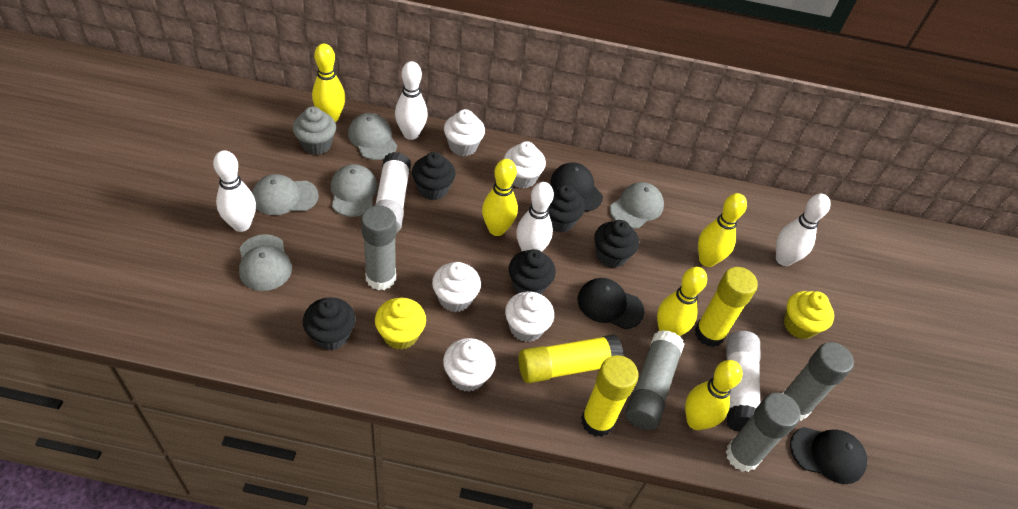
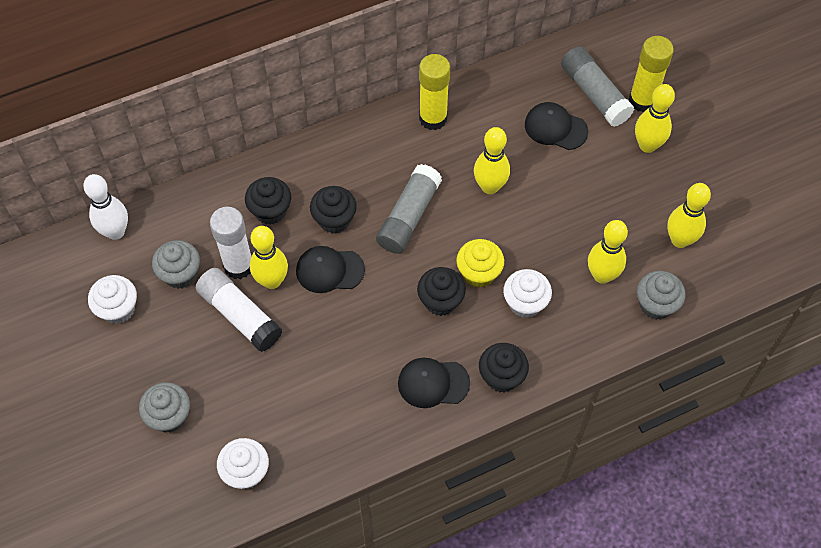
black cupcake: 5 -> 4
grey cap: 5 -> 0
grey cupcake: 1 -> 3
grey glue stick: 4 -> 2
white bowling pin: 4 -> 1
white cupcake: 5 -> 3
yellow cupcake: 2 -> 1
yellow glue stick: 3 -> 2

